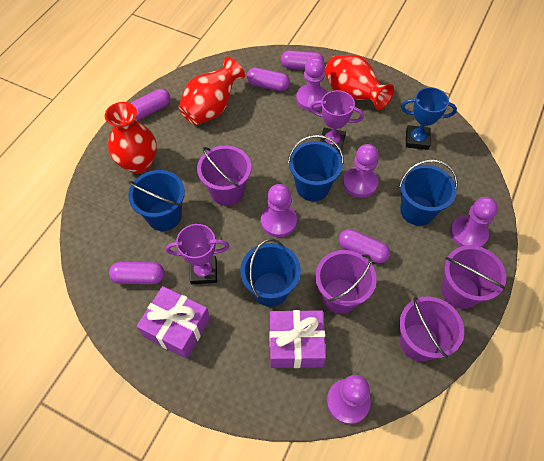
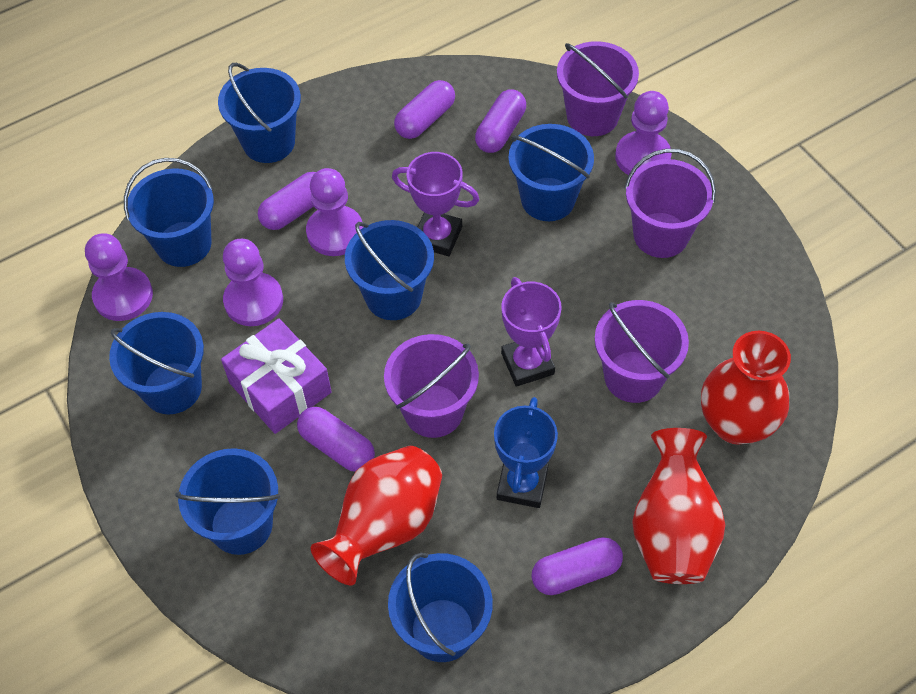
blue bucket: 4 -> 7
purple gift: 2 -> 1
purple pawn: 5 -> 4

